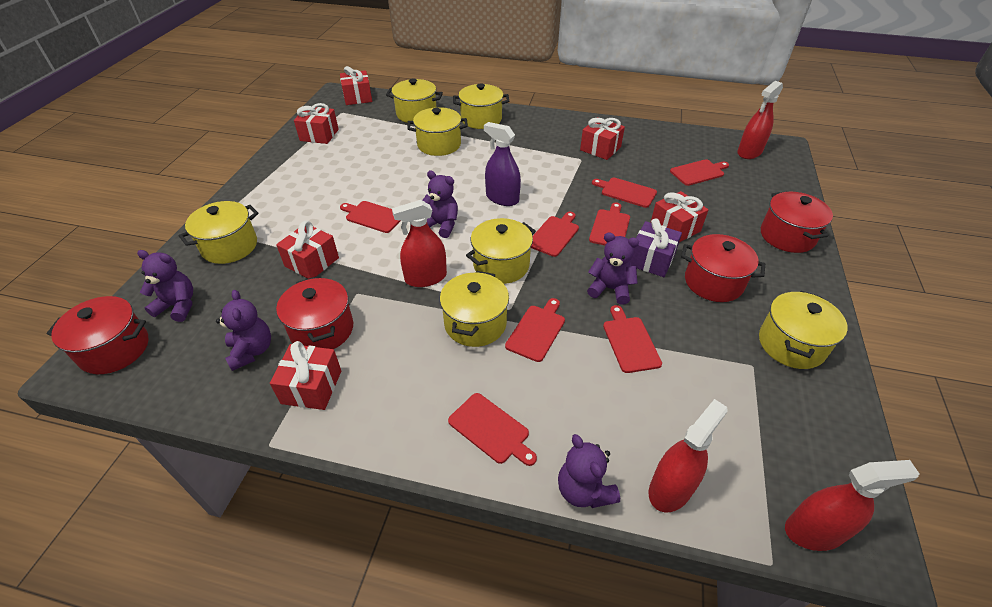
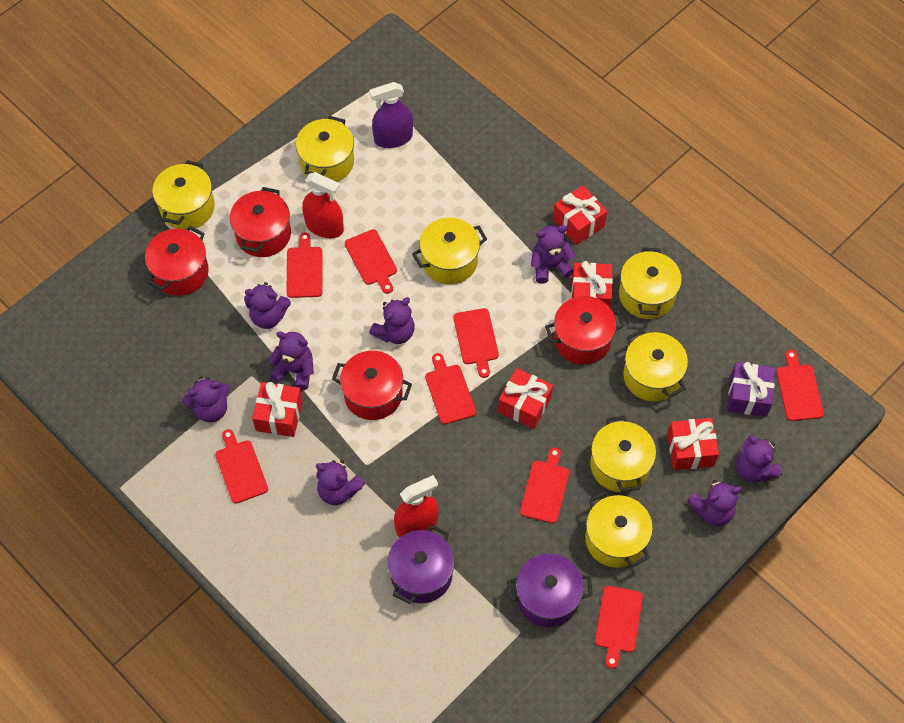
purple pot: 0 -> 2
purple teddy bear: 5 -> 8
red gift: 6 -> 5
red spray bottle: 4 -> 2

